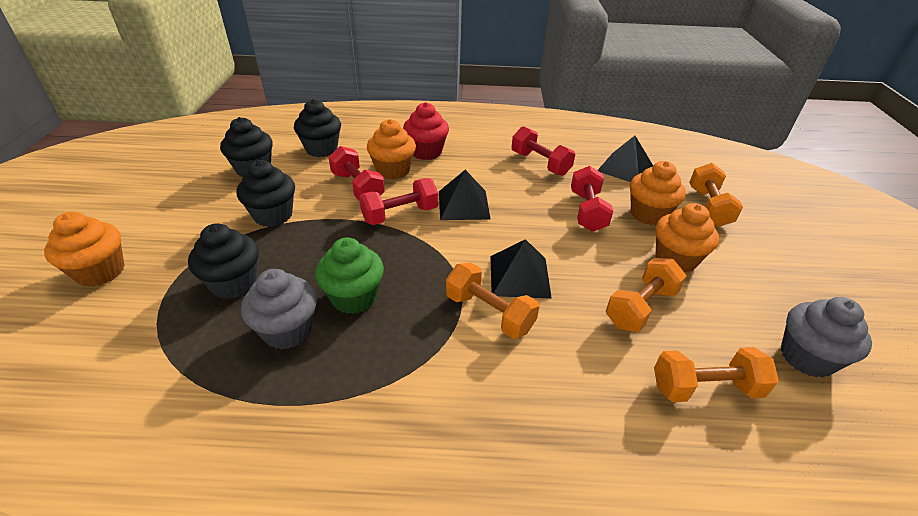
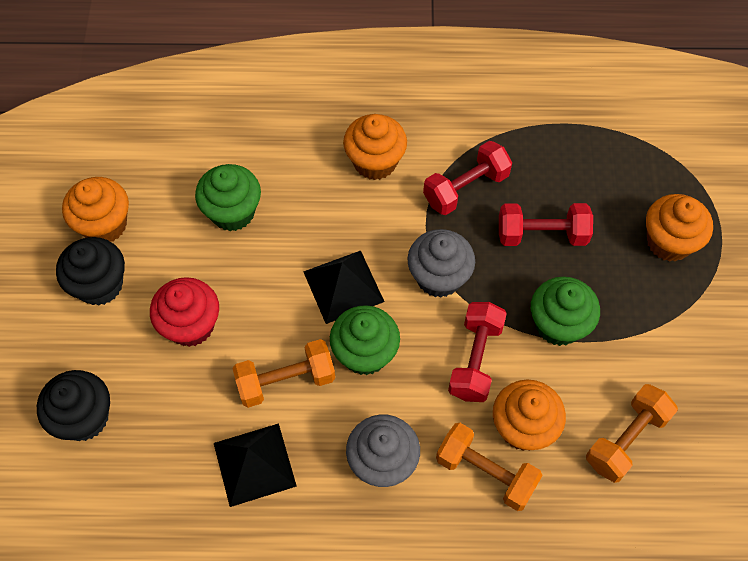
black cupcake: 4 -> 2
black pyramid: 3 -> 2
green cupcake: 1 -> 3
orange dumbbell: 4 -> 3
red dumbbell: 4 -> 3

